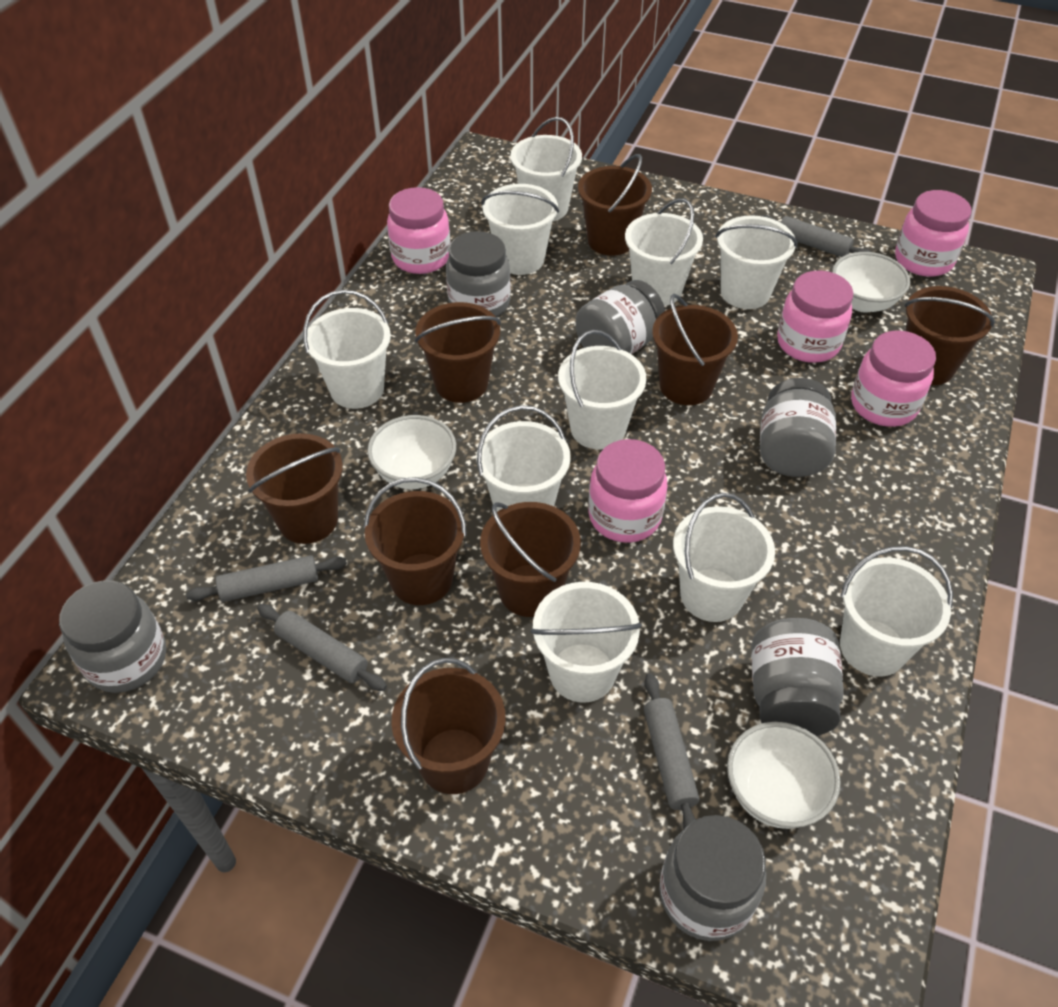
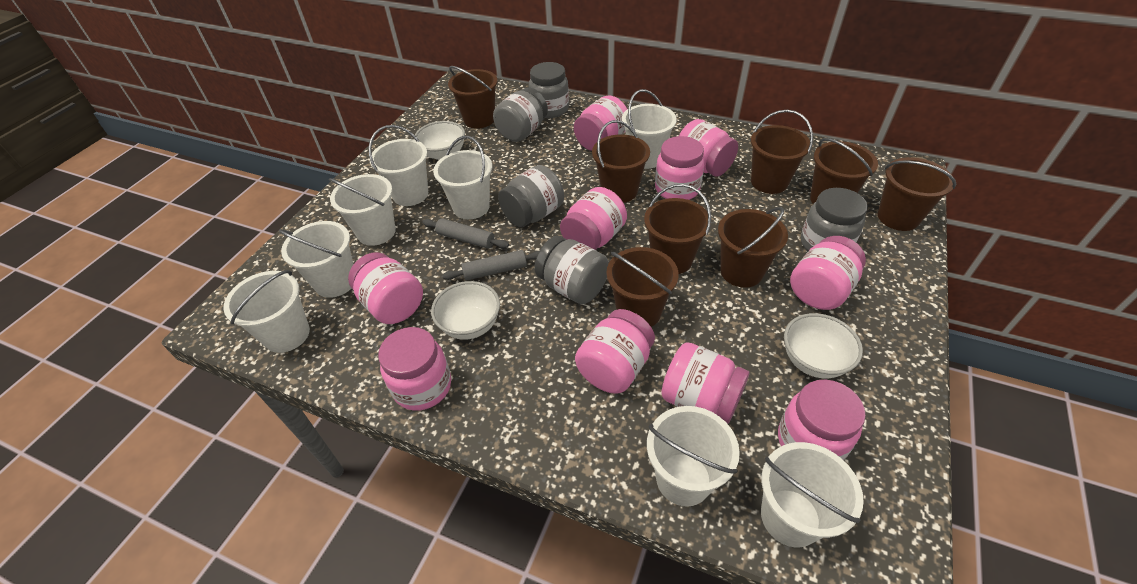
grey jar: 6 -> 5
grey rolling pin: 4 -> 2
pink jar: 5 -> 10
white bucket: 10 -> 8

